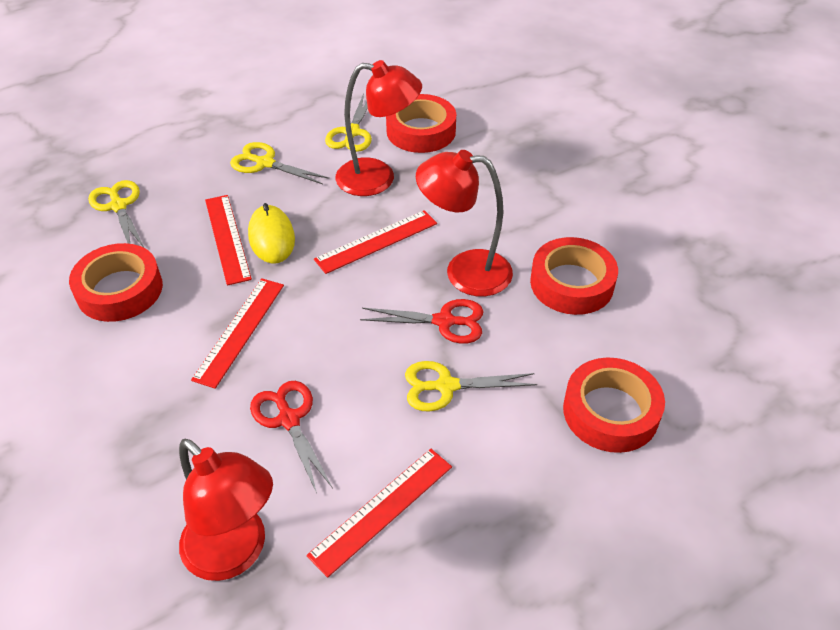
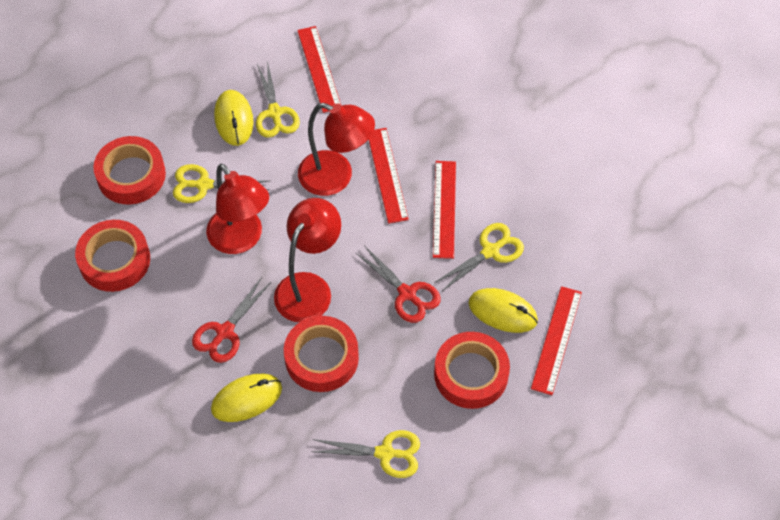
yellow mouse: 1 -> 3

